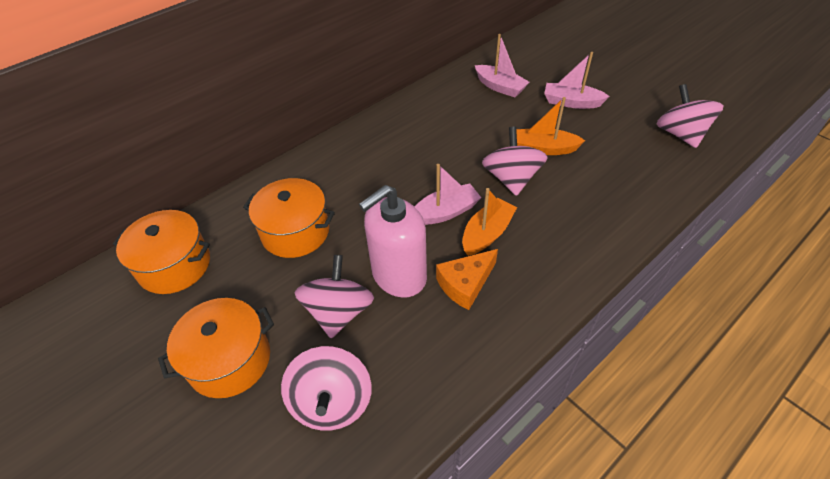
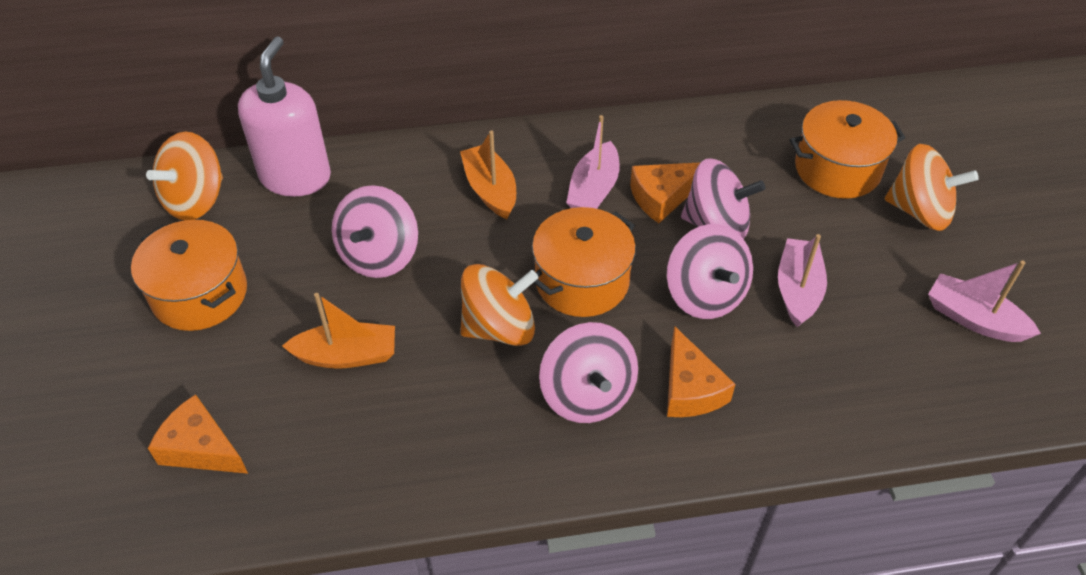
orange cheese: 1 -> 3
orange spinning top: 0 -> 3

